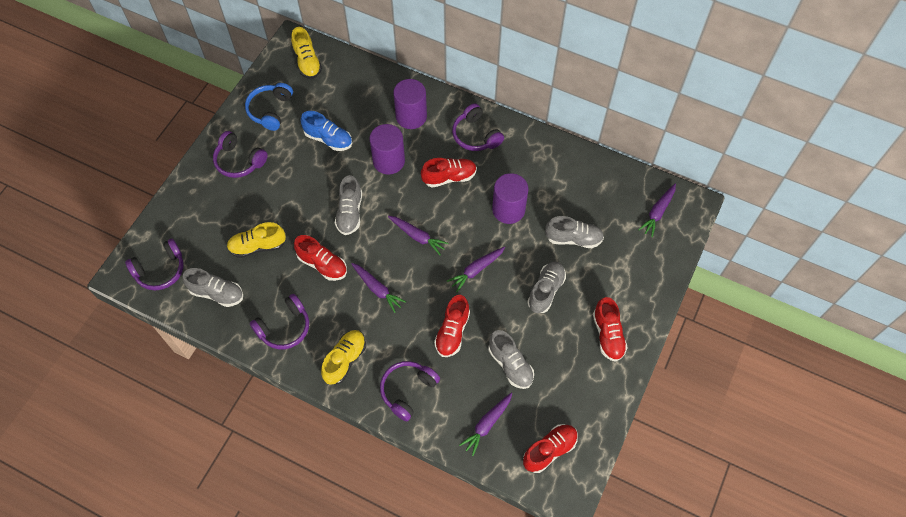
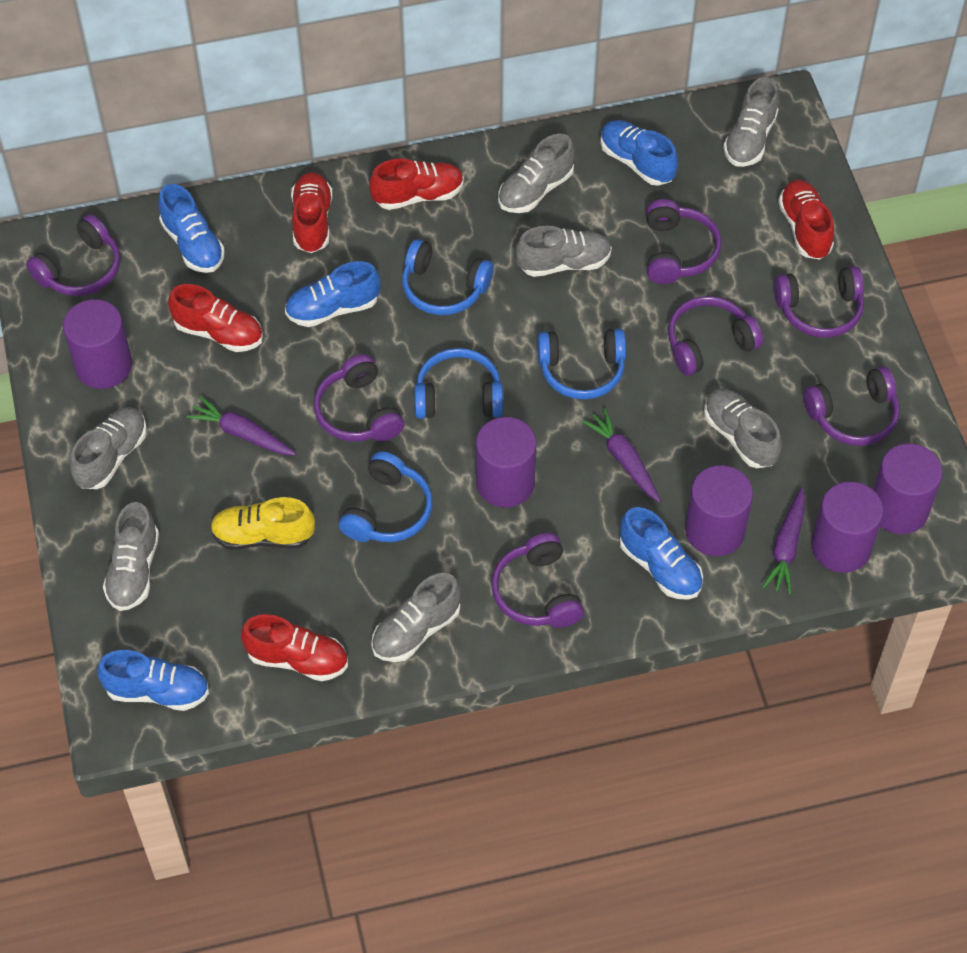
blue headphones: 1 -> 4
blue shoe: 1 -> 5
grey shoe: 5 -> 7
purple carrot: 5 -> 3
purple cylinder: 3 -> 5
purple headphones: 5 -> 7
yellow shoe: 3 -> 1

